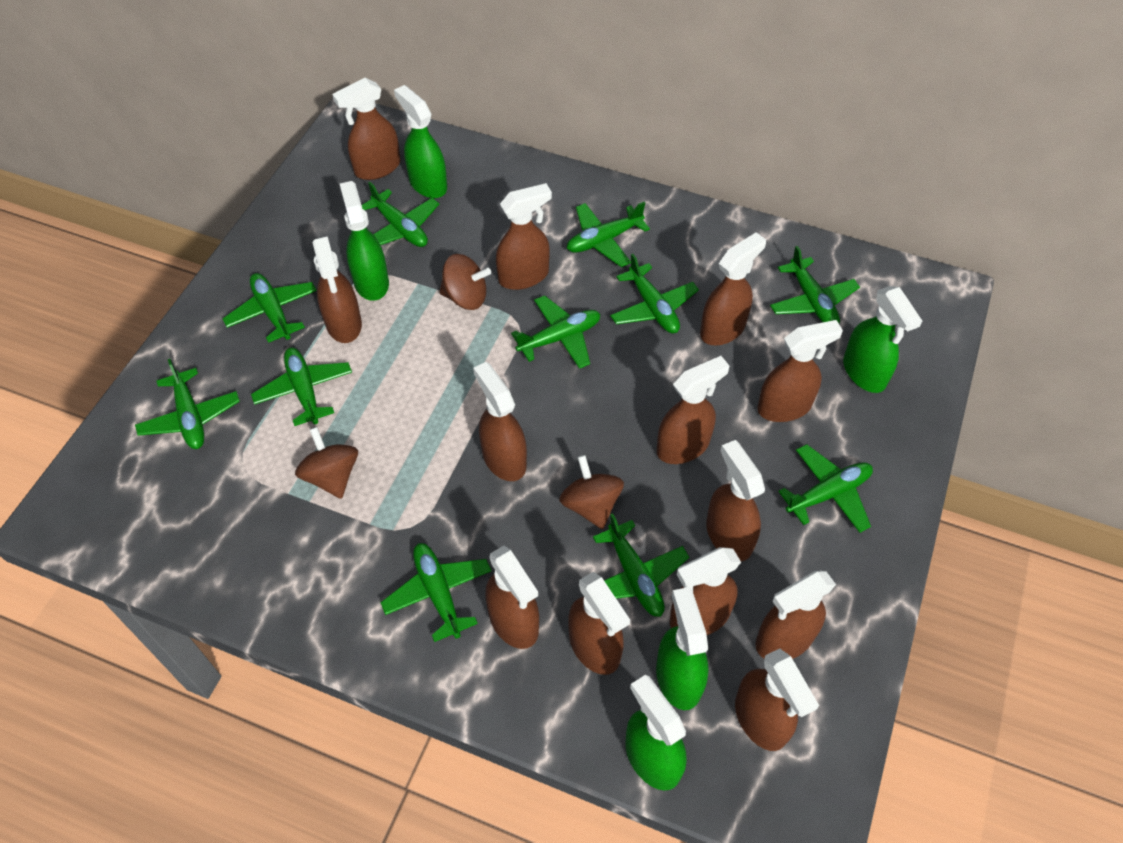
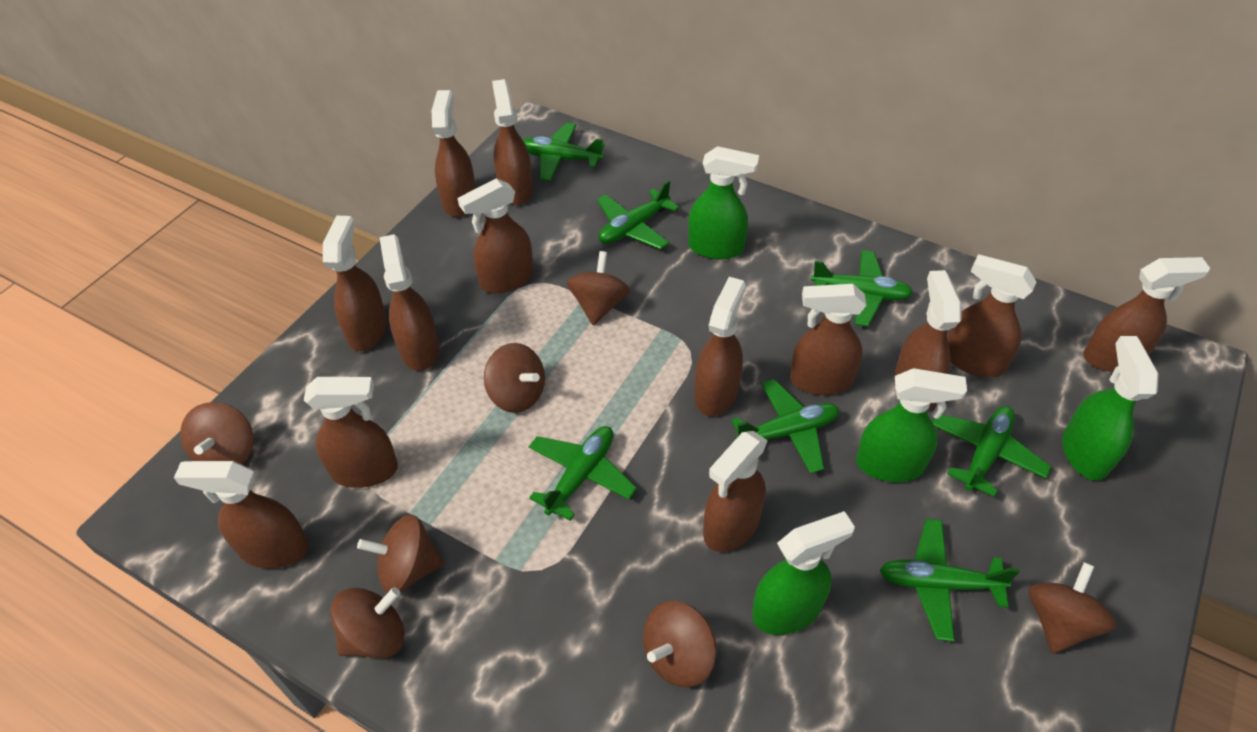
brown spinning top: 3 -> 7
green plane: 11 -> 7
green spray bottle: 5 -> 4

